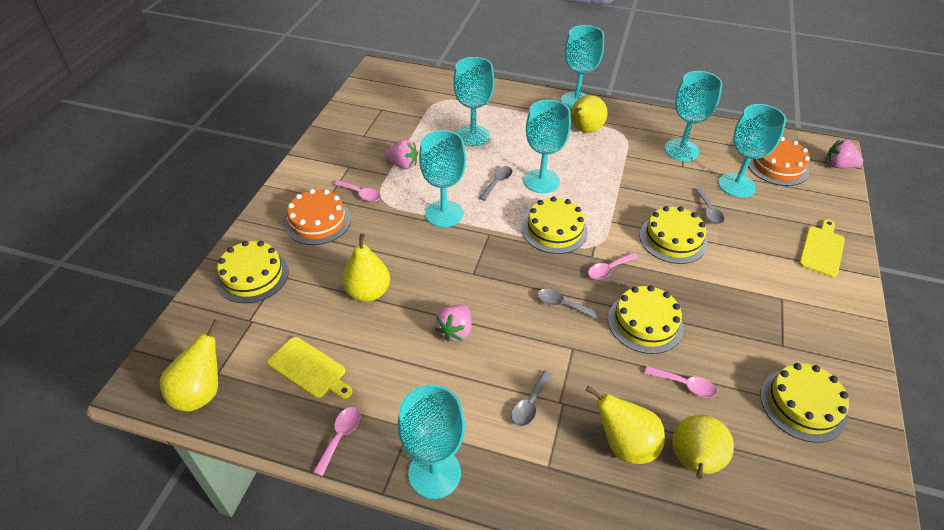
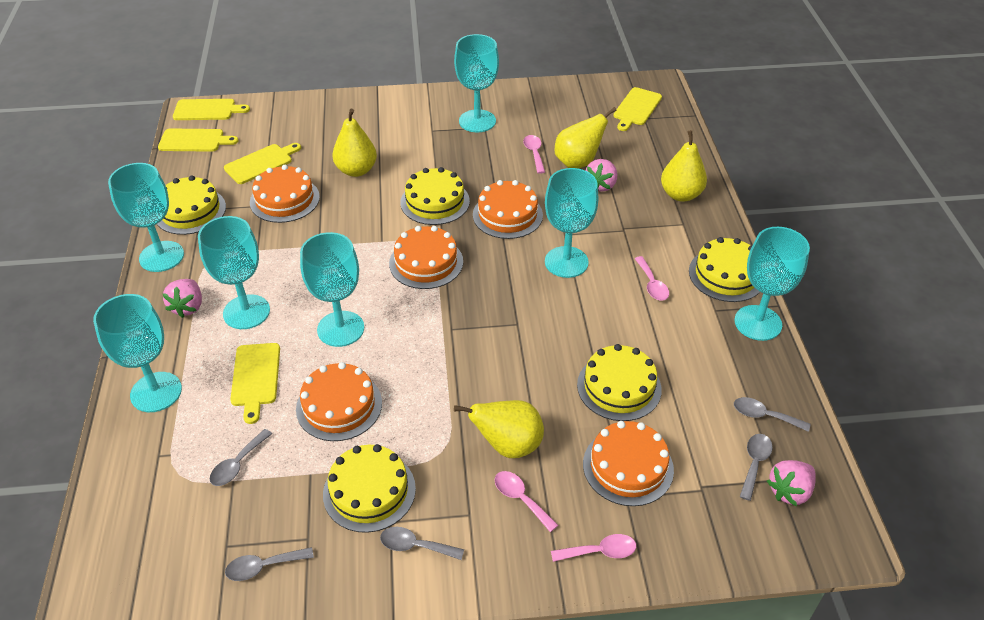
grey spoon: 4 -> 5
orange cake: 2 -> 5
yellow cutting board: 2 -> 5
yellow pear: 5 -> 4

